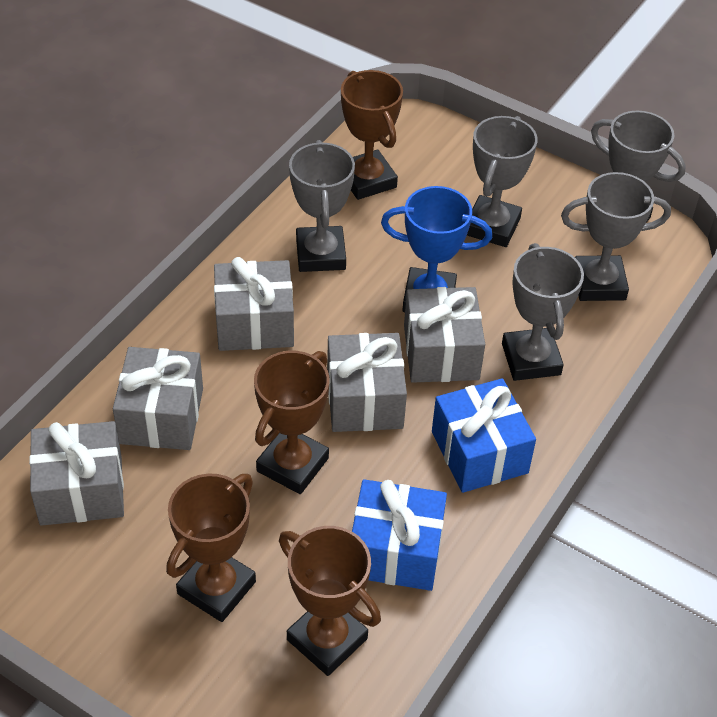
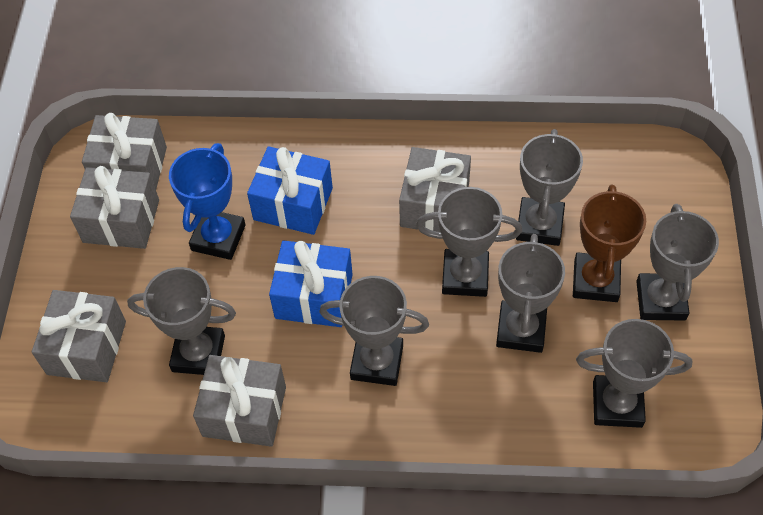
brown trophy: 4 -> 1
grey trophy: 5 -> 7

